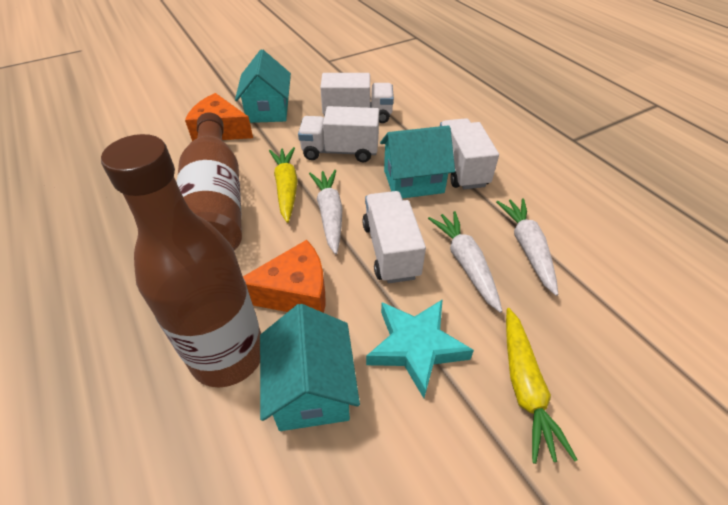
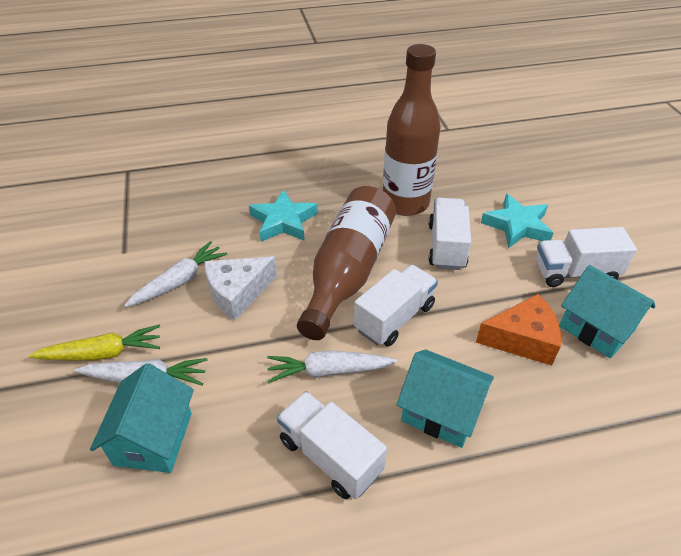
orange cheese: 2 -> 1
turquoise star: 1 -> 2
white cheese: 0 -> 1
yellow carrot: 2 -> 1

